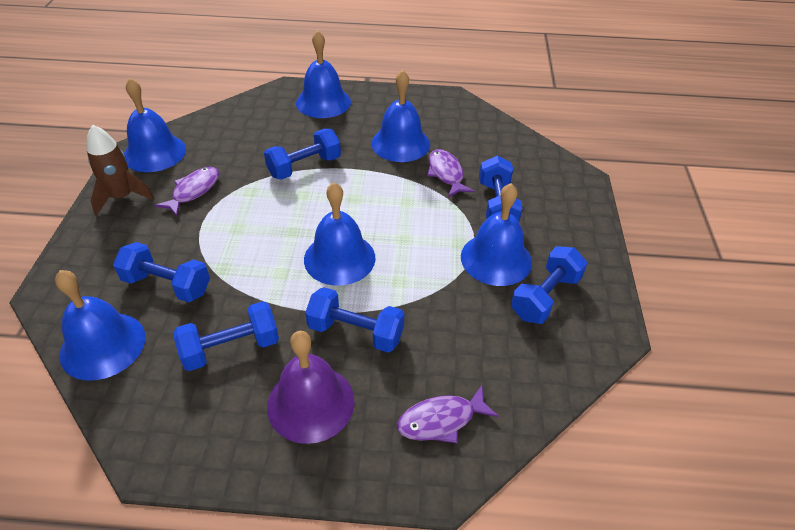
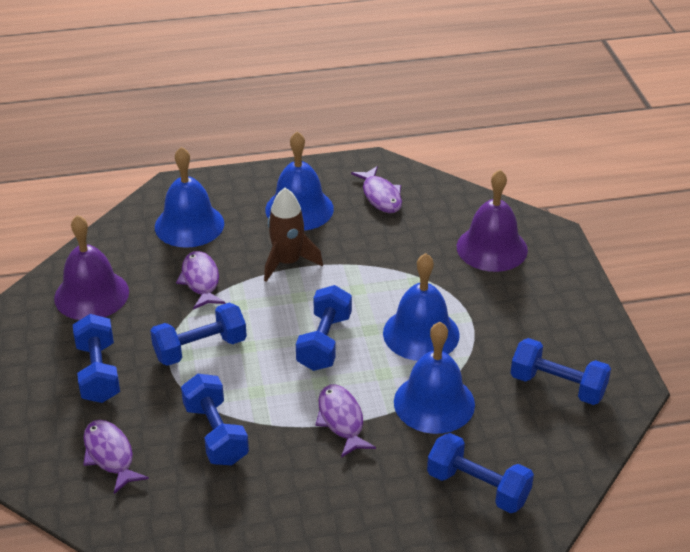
blue bell: 6 -> 4
purple bell: 1 -> 2
purple fish: 3 -> 4

